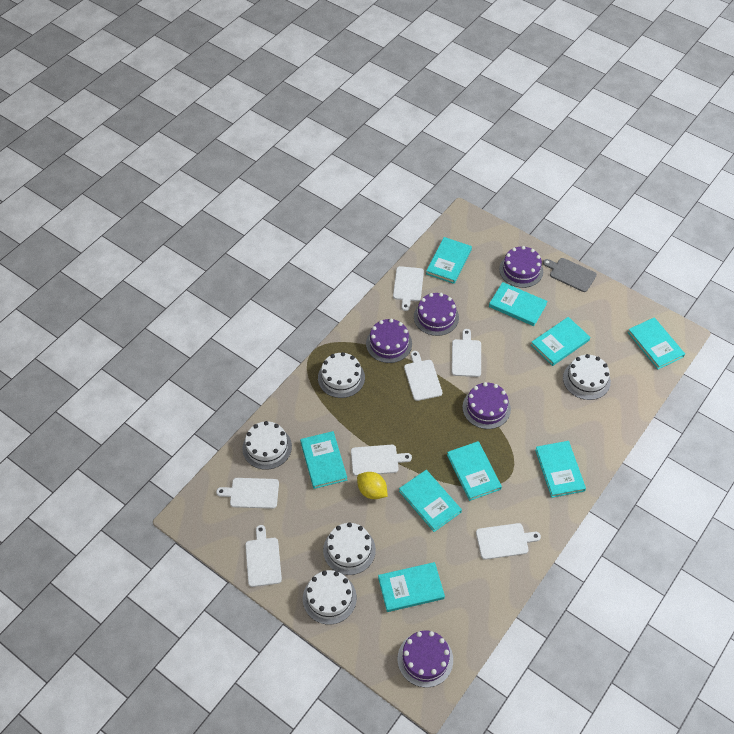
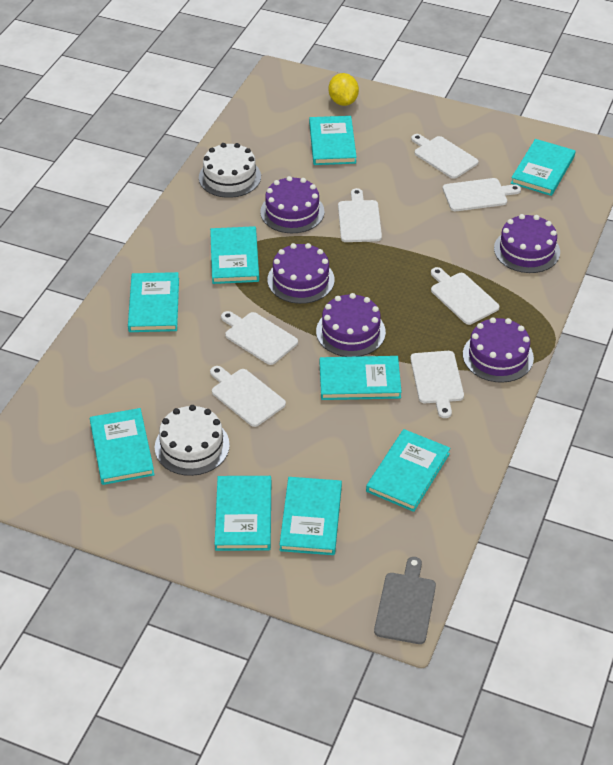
white cake: 5 -> 2

